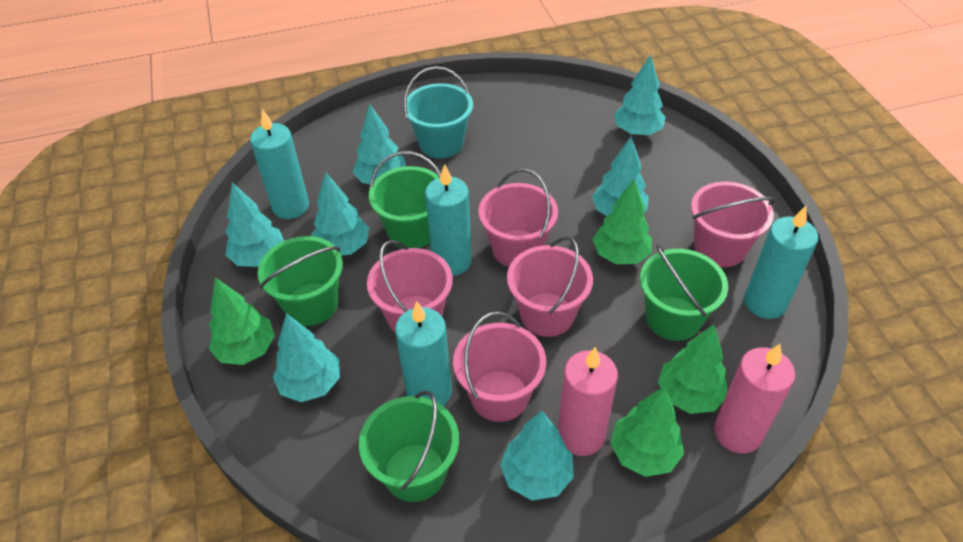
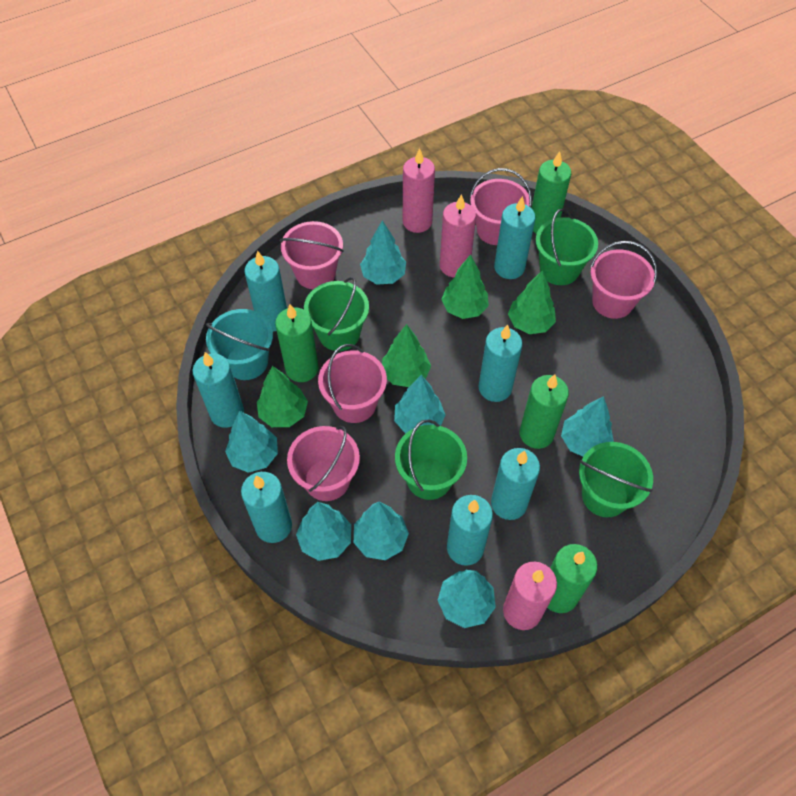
green candle: 0 -> 4
pink candle: 2 -> 3
turquoise candle: 4 -> 7

